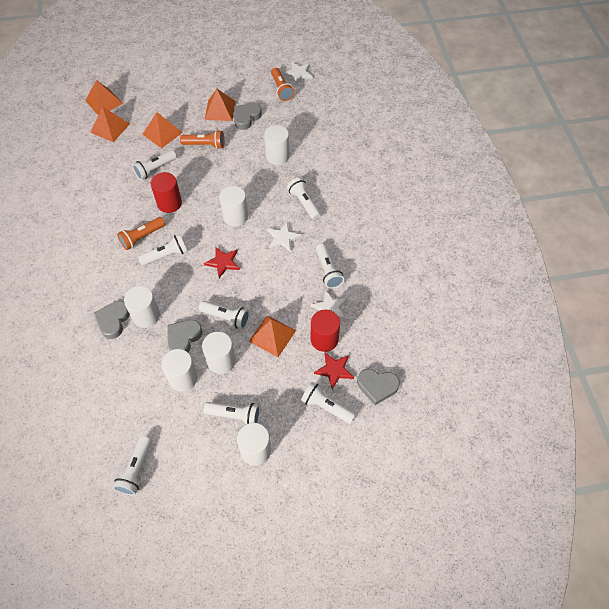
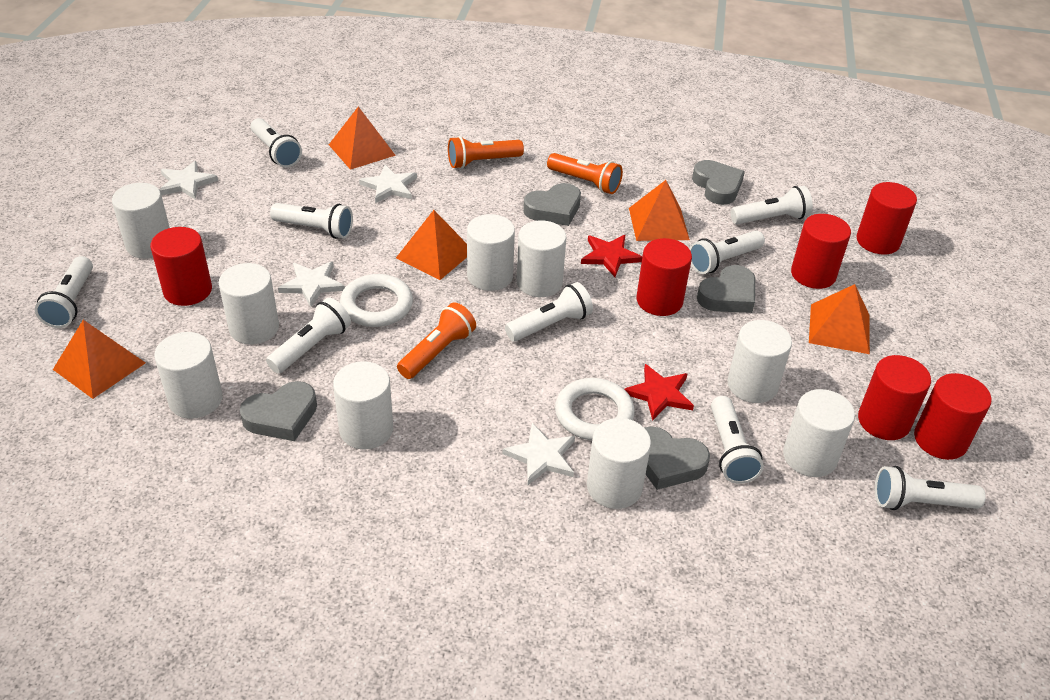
grey heart: 4 -> 5
red cylinder: 2 -> 6
white cylinder: 6 -> 9
white flashlight: 8 -> 9
white ring: 0 -> 2
white star: 3 -> 4

